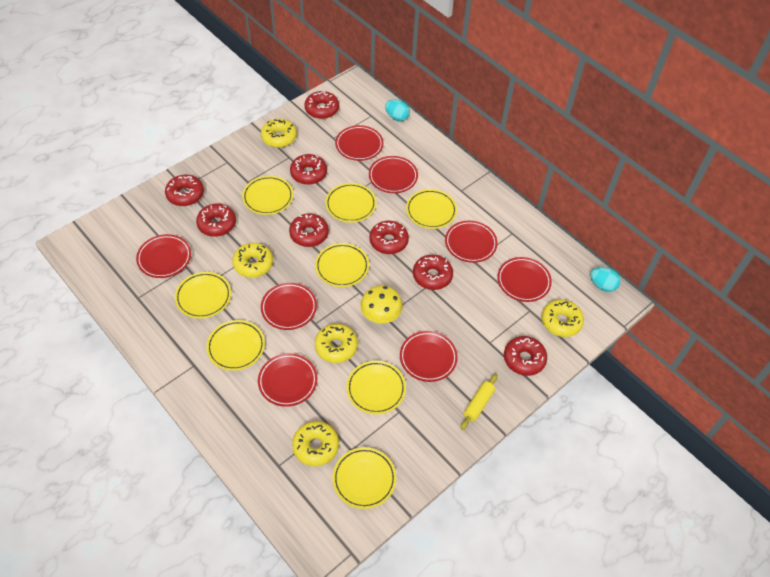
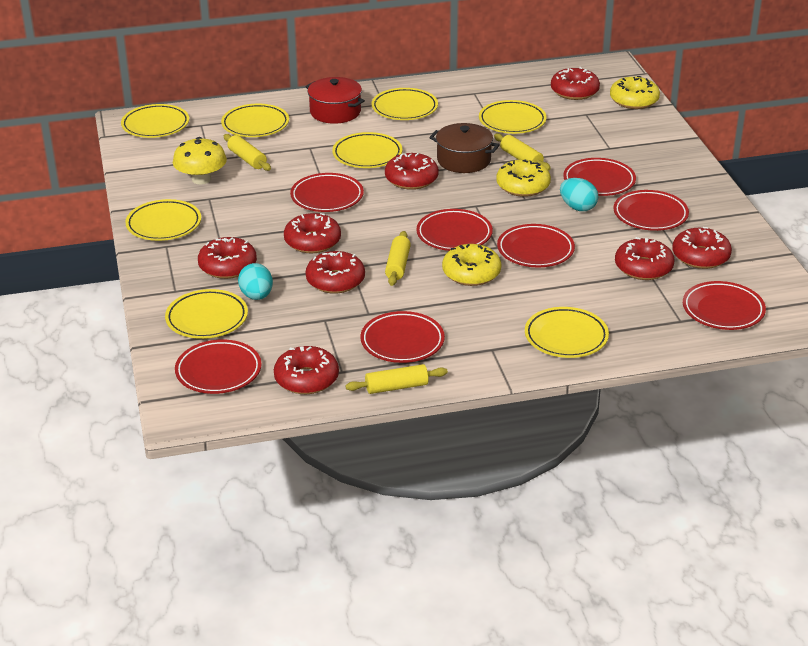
brown pot: 0 -> 1
red pot: 0 -> 1
yellow donut: 5 -> 3
yellow rolling pin: 1 -> 4

